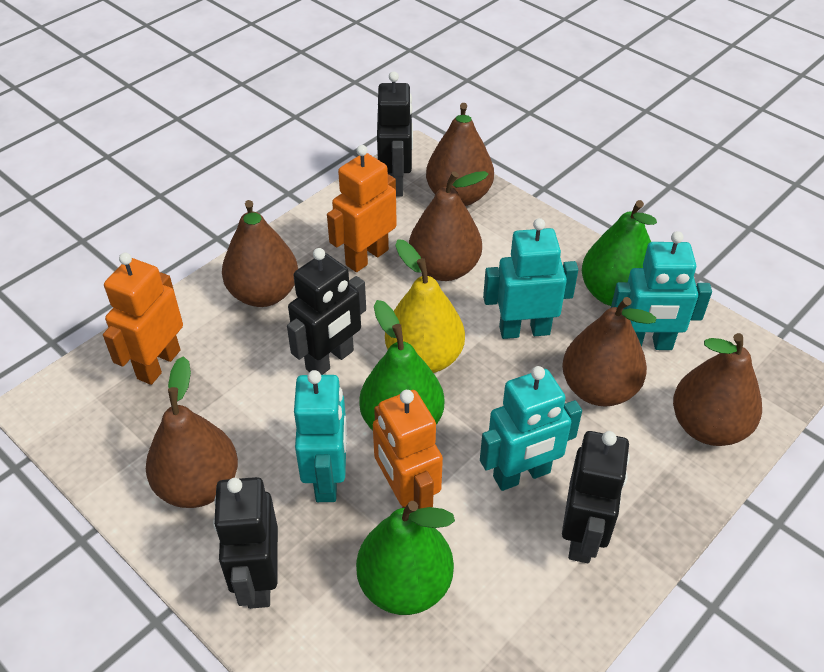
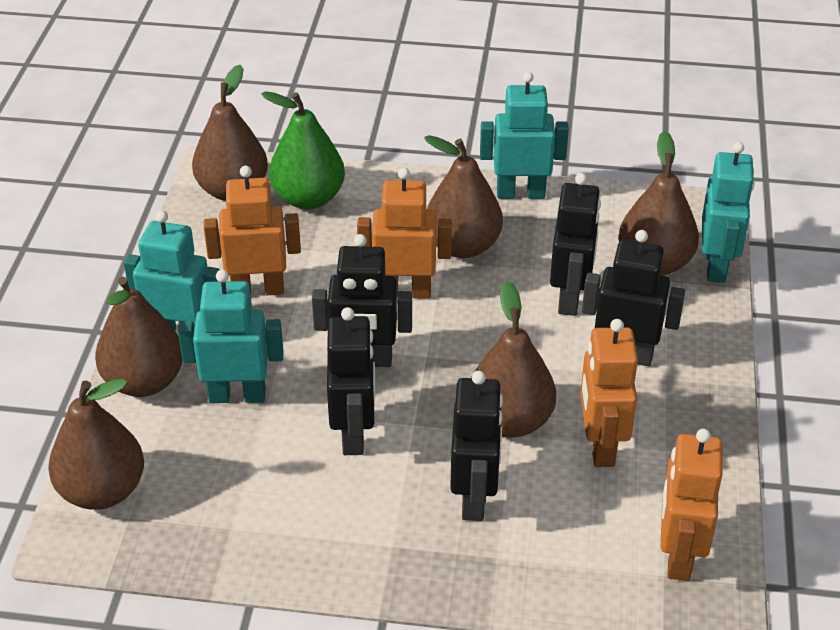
black robot: 4 -> 5
green pear: 3 -> 1
orange robot: 3 -> 4
yellow pear: 1 -> 0

